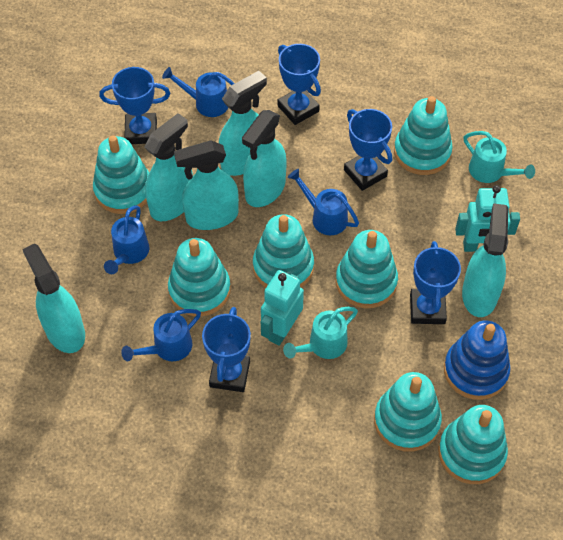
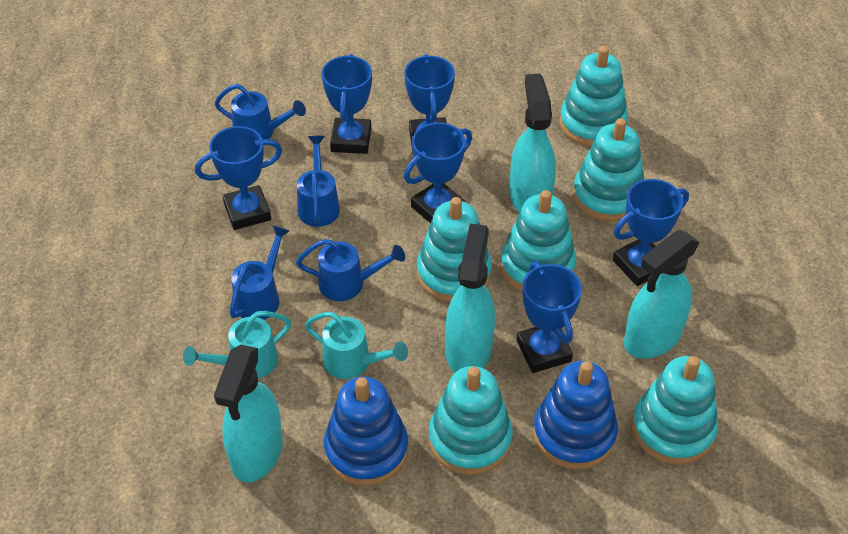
blue stacking toy: 1 -> 2
blue trophy: 5 -> 6
turquoise robot: 2 -> 0
turquoise spray bottle: 6 -> 4
turquoise stacking toy: 7 -> 6

